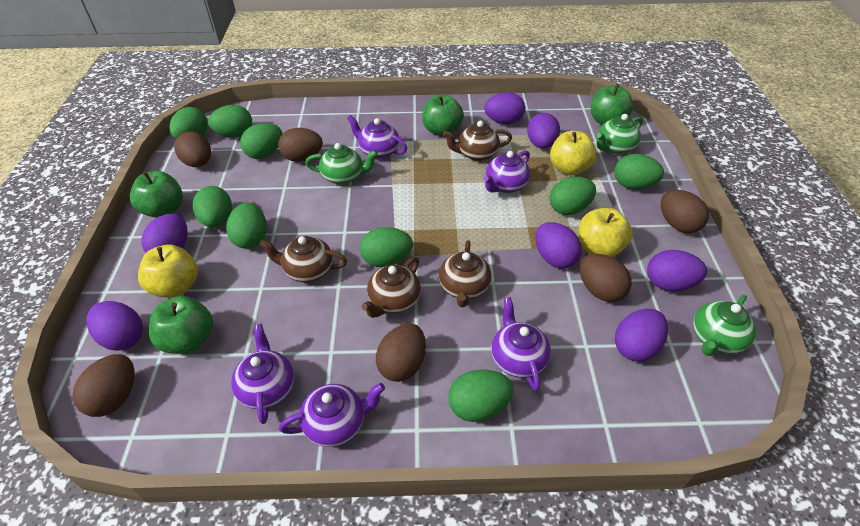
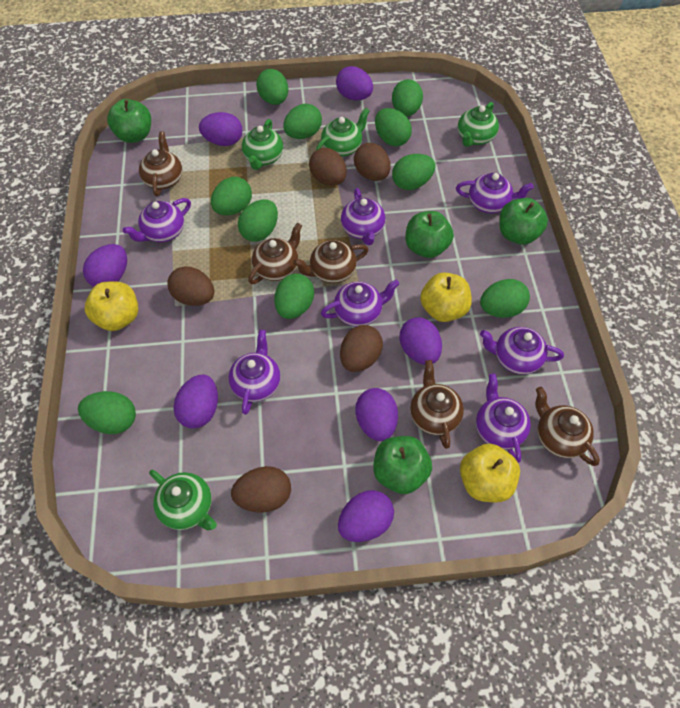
brown egg: 6 -> 5
brown teapot: 4 -> 5
green egg: 9 -> 10
green teapot: 3 -> 4
purple teapot: 5 -> 7

